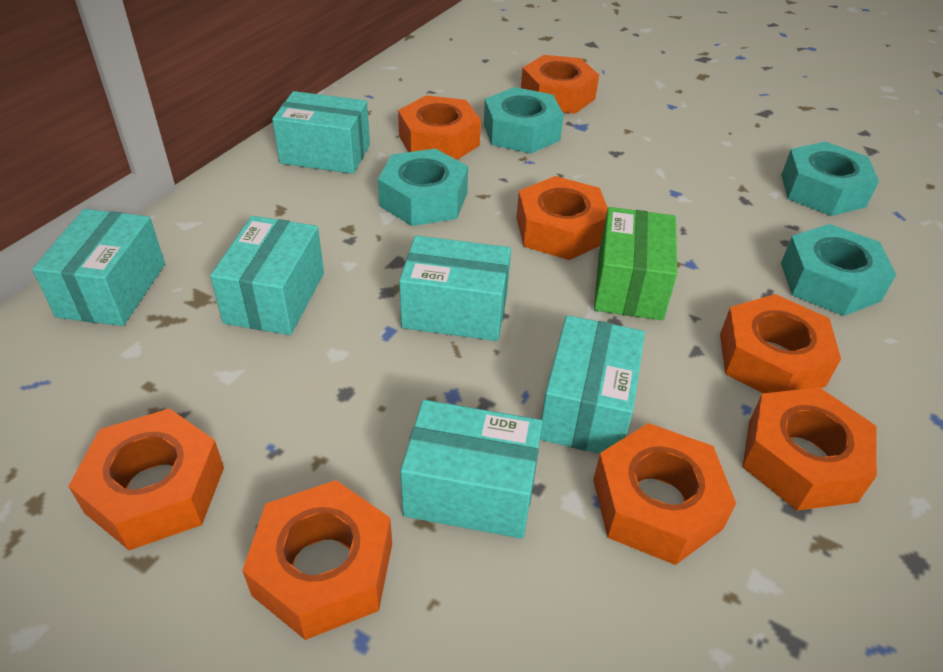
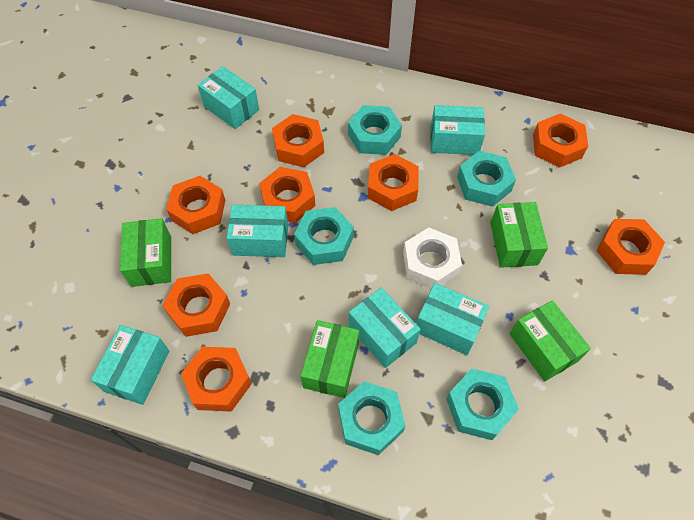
green box: 1 -> 4
turquoise nut: 4 -> 5
white nut: 0 -> 1

